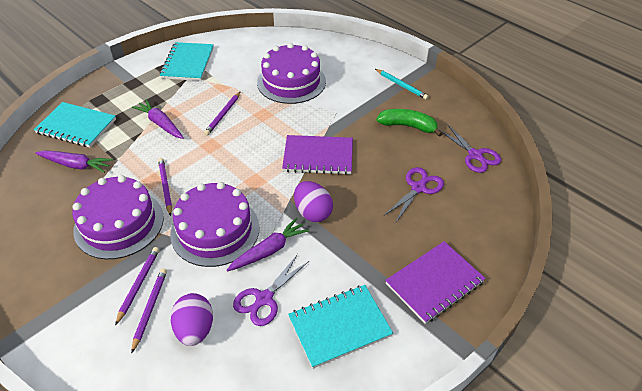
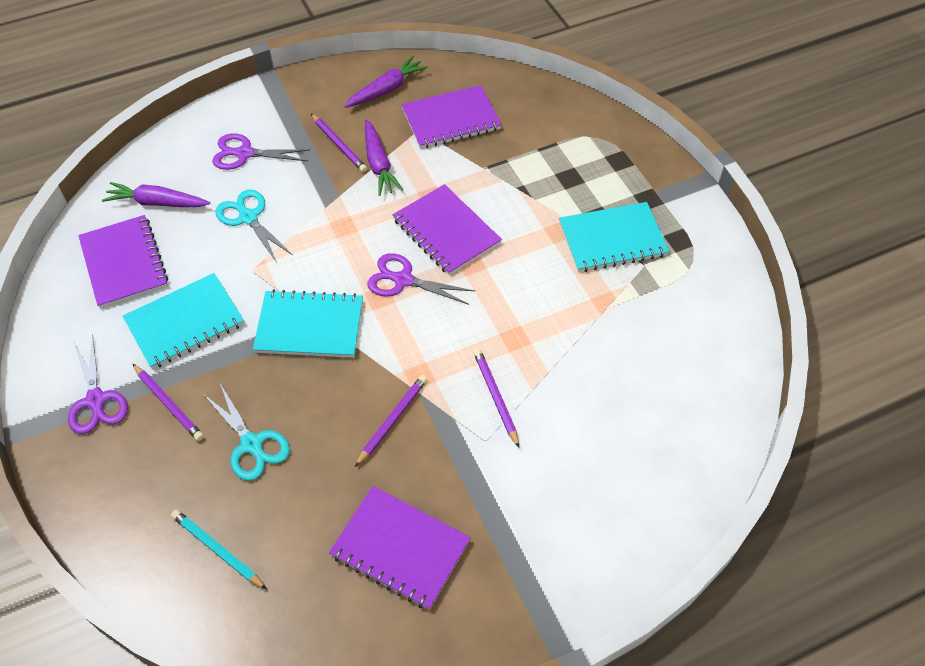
green banana: 1 -> 0
purple cake: 3 -> 0
purple egg: 2 -> 0
purple notebook: 2 -> 4
turquoise scissors: 0 -> 2

